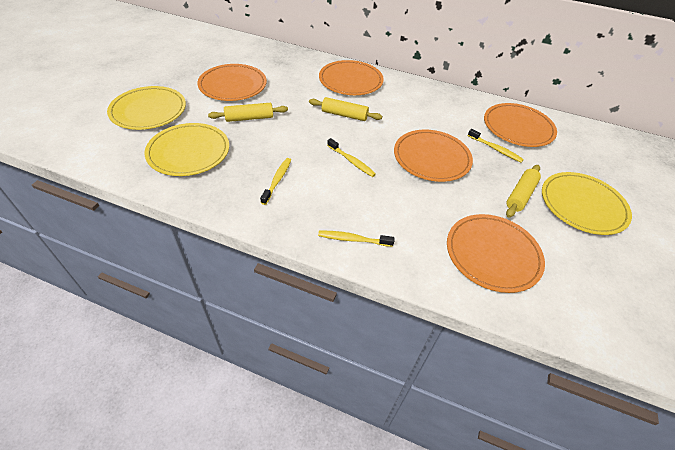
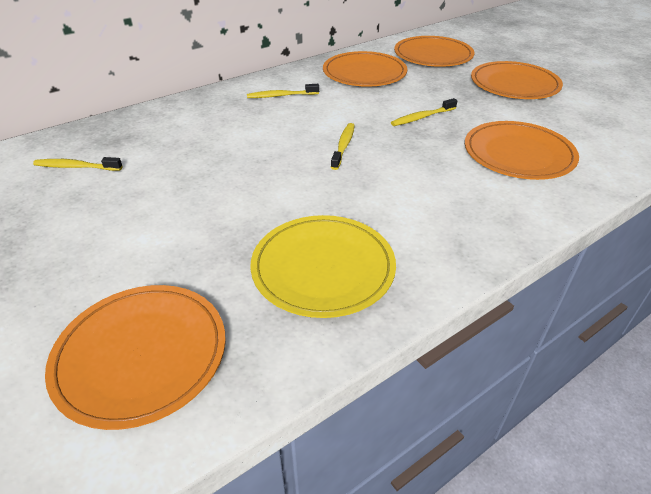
yellow plate: 3 -> 1
yellow rolling pin: 3 -> 0

